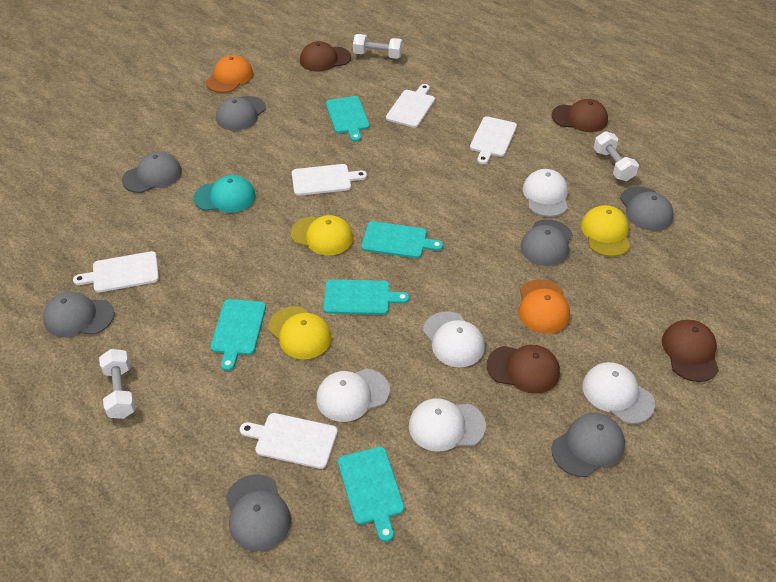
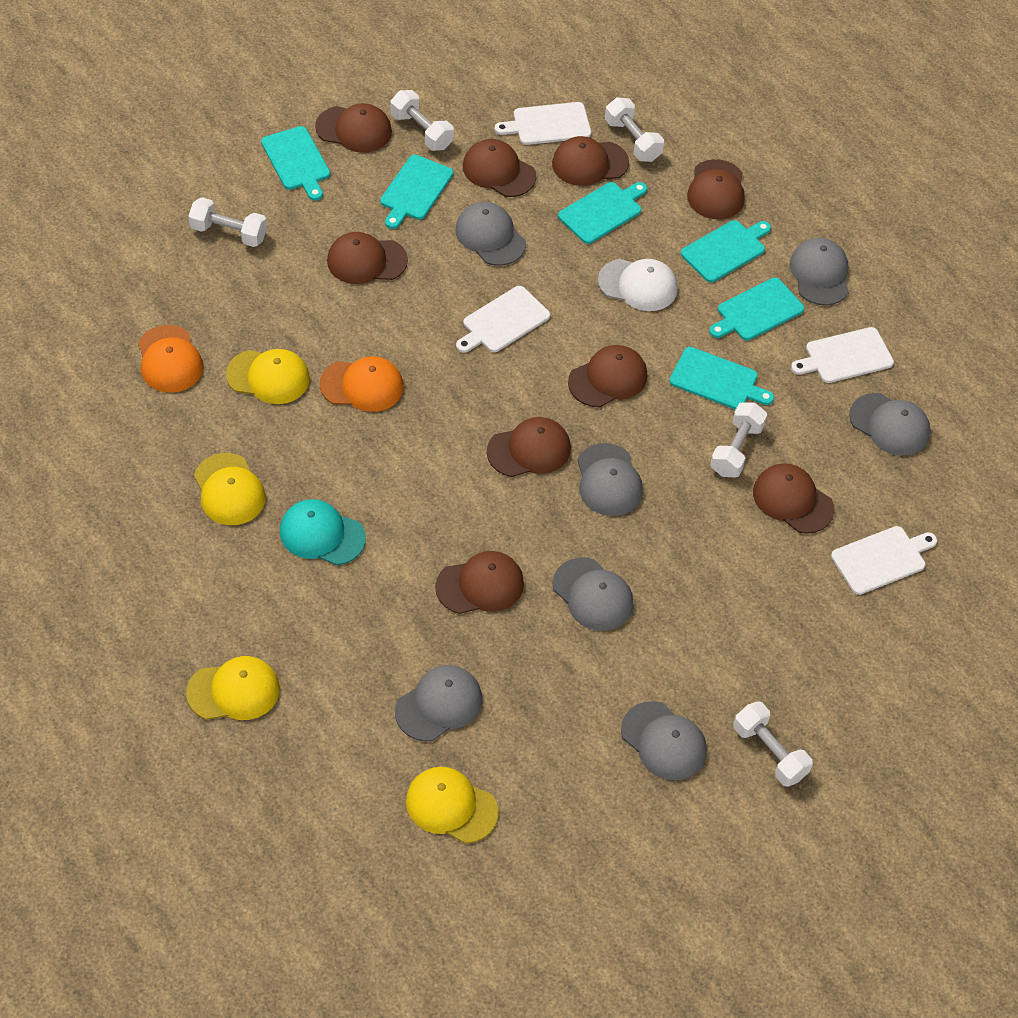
brown cap: 4 -> 9
turquoise cutting board: 5 -> 6
white cap: 5 -> 1
white cutting board: 5 -> 4
white dumbbell: 3 -> 5
yellow cap: 3 -> 4

